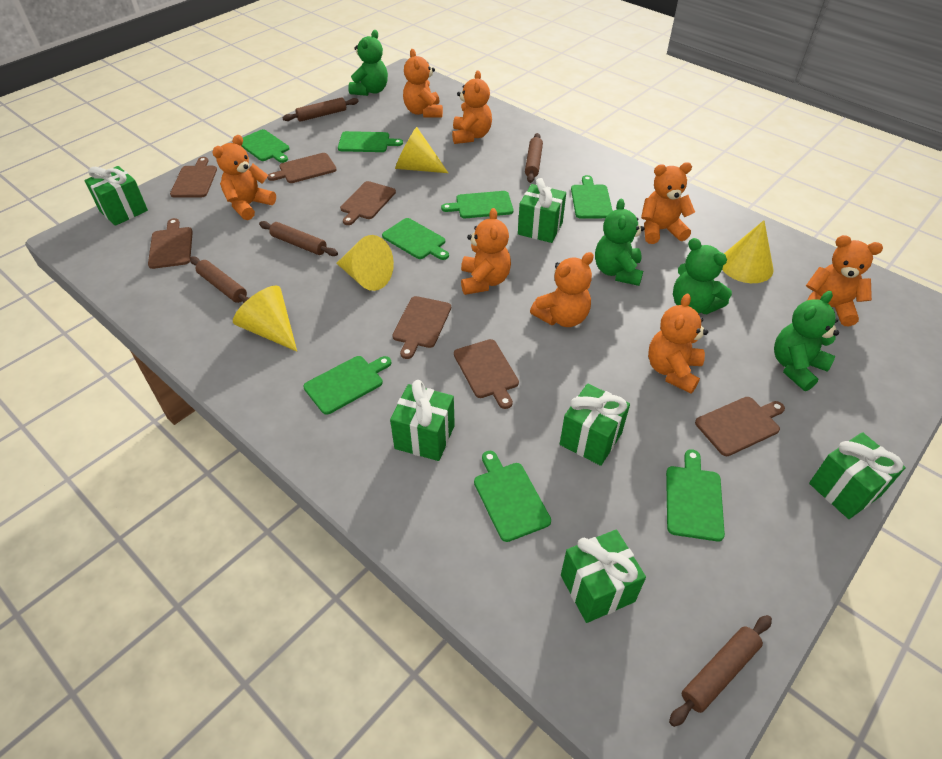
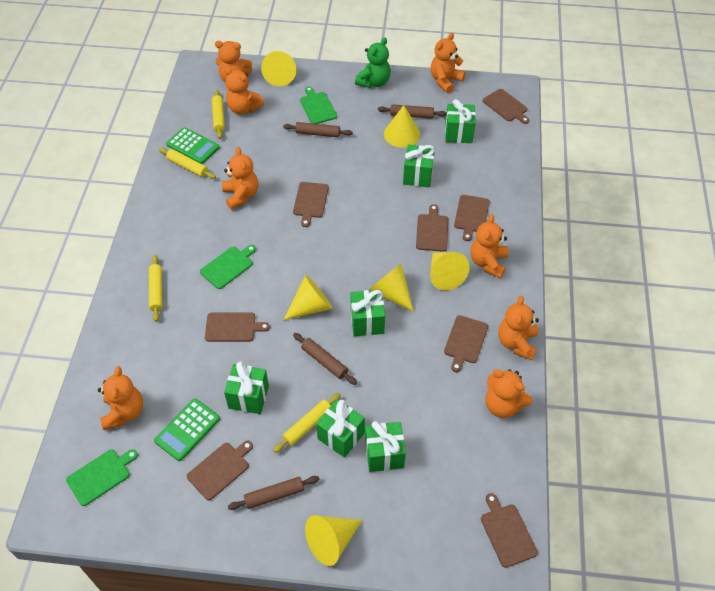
brown cutting board: 7 -> 8
brown rolling pin: 5 -> 4
green calculator: 0 -> 2
green cutting board: 8 -> 3
green teddy bear: 4 -> 1
yellow cone: 4 -> 6
yellow rolling pin: 0 -> 4

